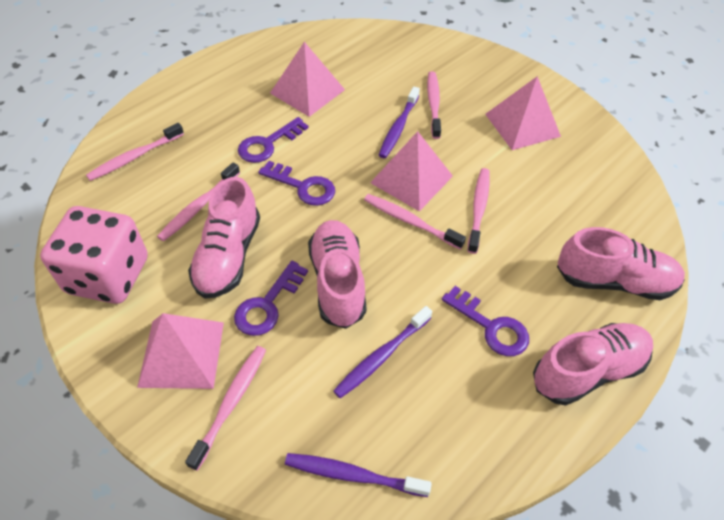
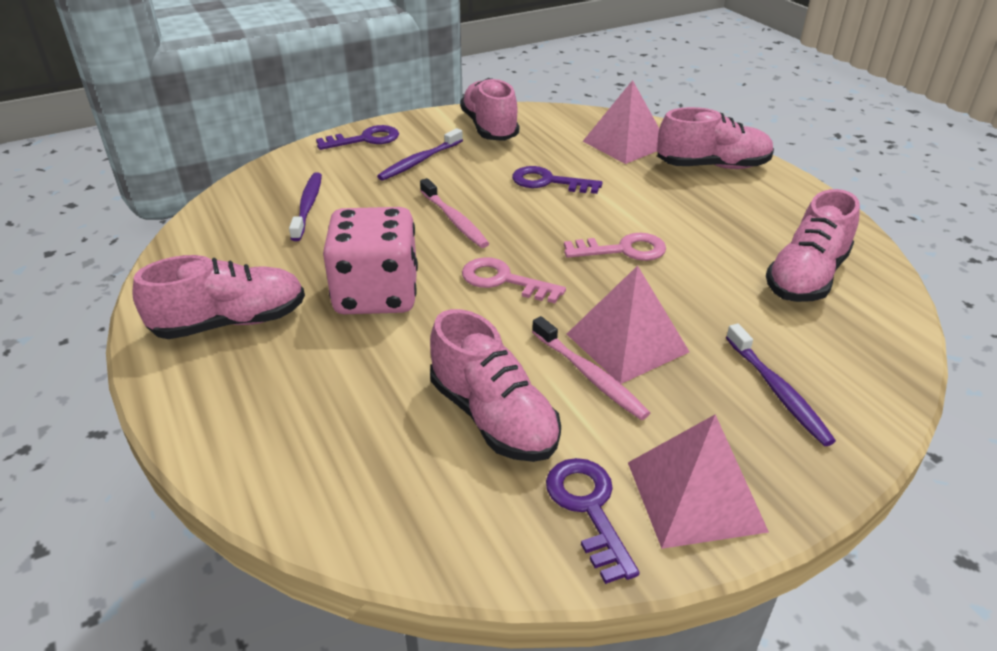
pink key: 0 -> 2
pink pyramid: 4 -> 3
pink shoe: 4 -> 5
pink toothbrush: 6 -> 2
purple key: 4 -> 3

